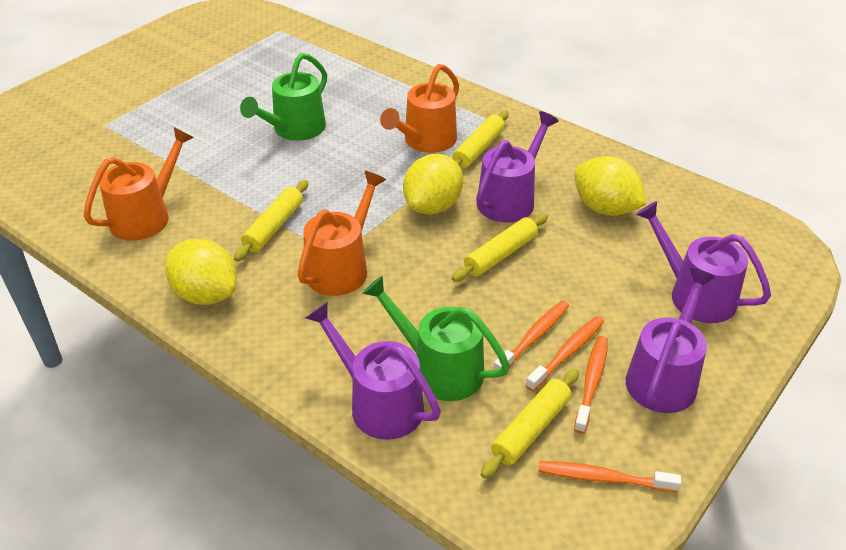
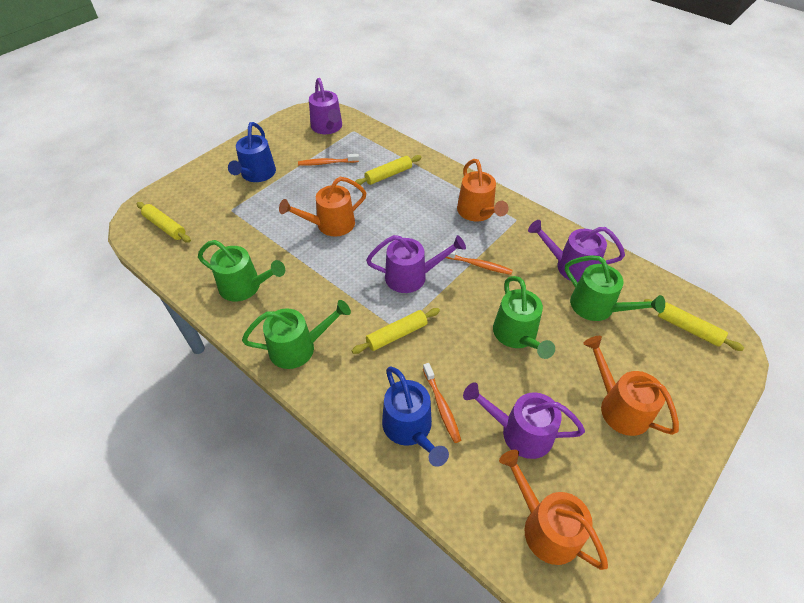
blue watering can: 0 -> 2
green watering can: 2 -> 4
orange toothbrush: 4 -> 3
orange watering can: 3 -> 4
yellow lemon: 3 -> 0

